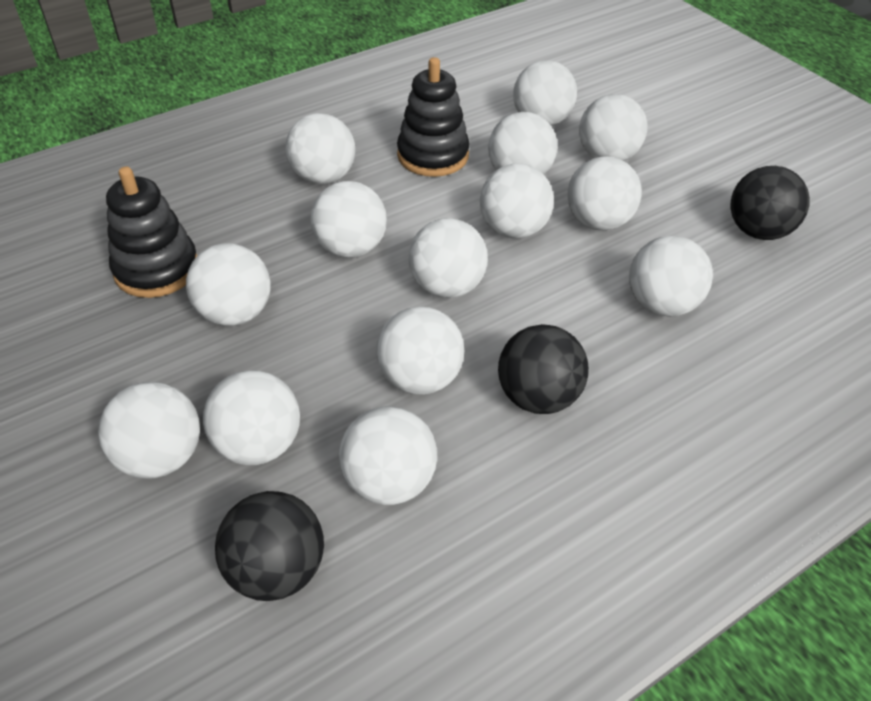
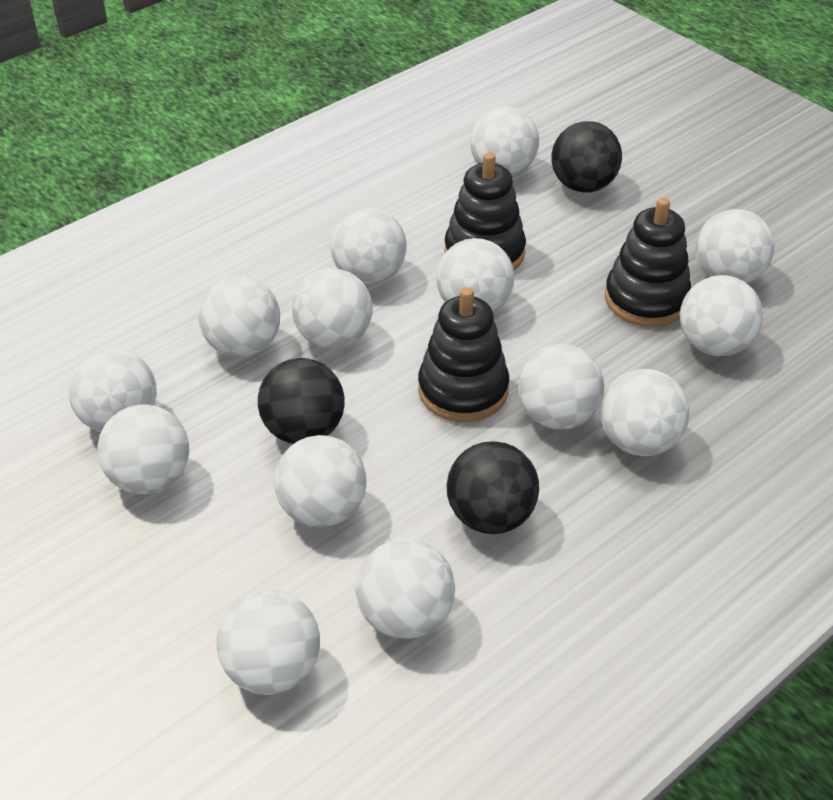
black stacking toy: 2 -> 3

